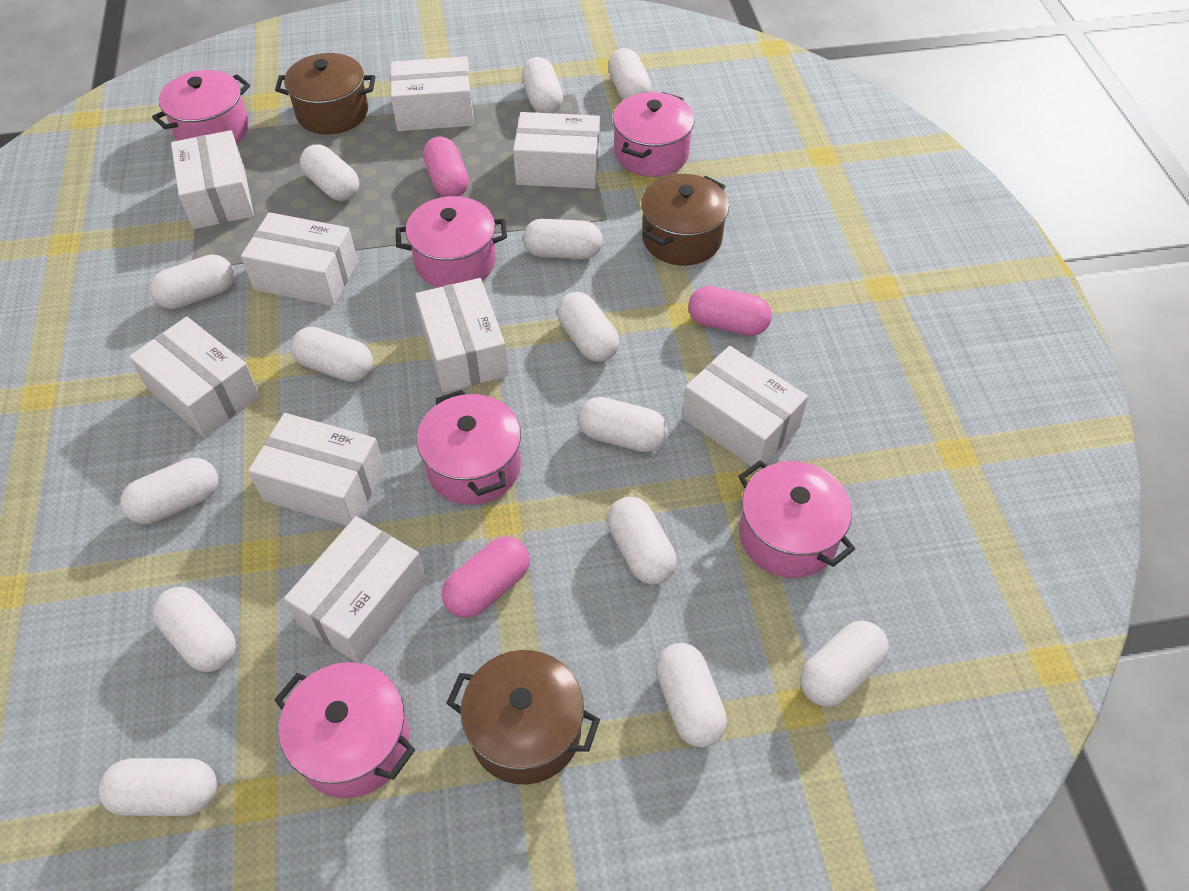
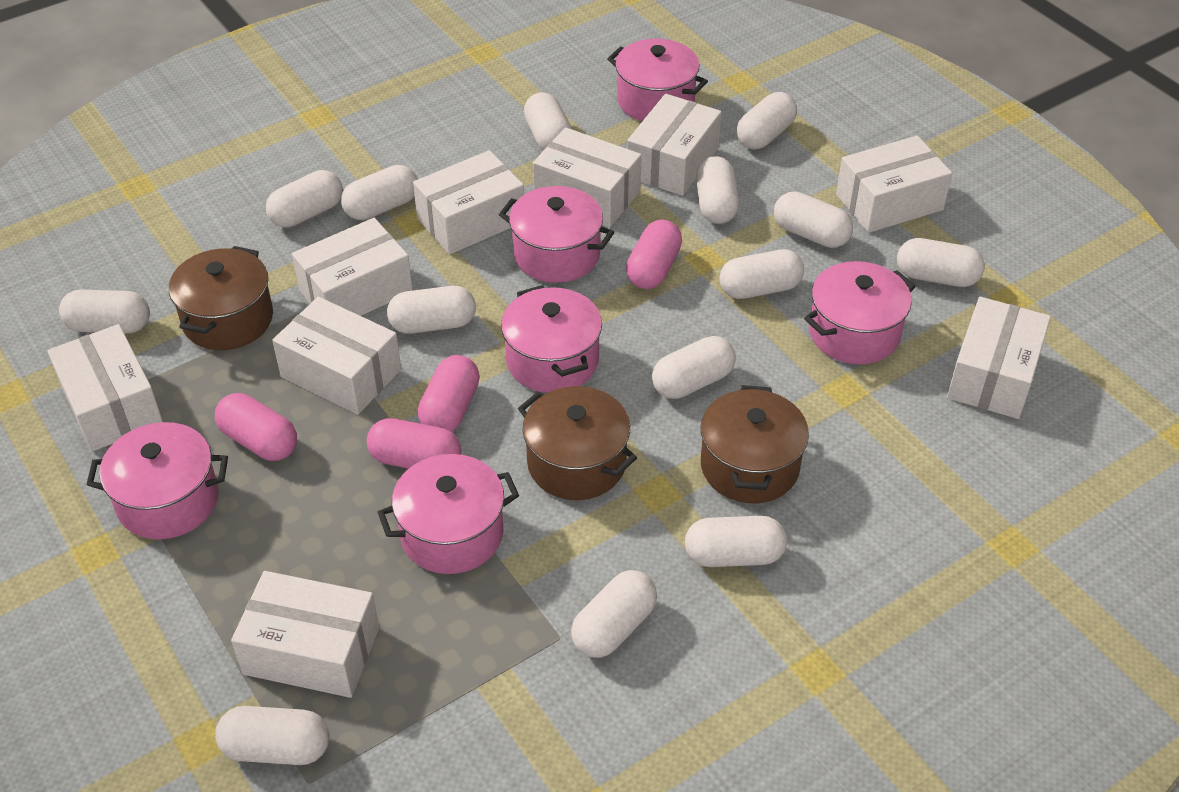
pink capsule: 3 -> 4

